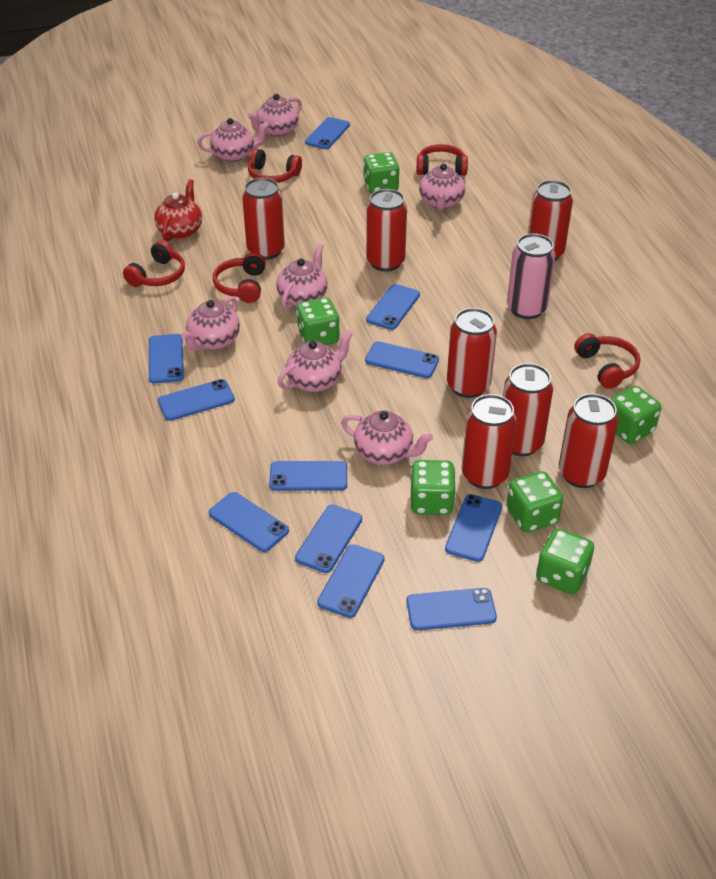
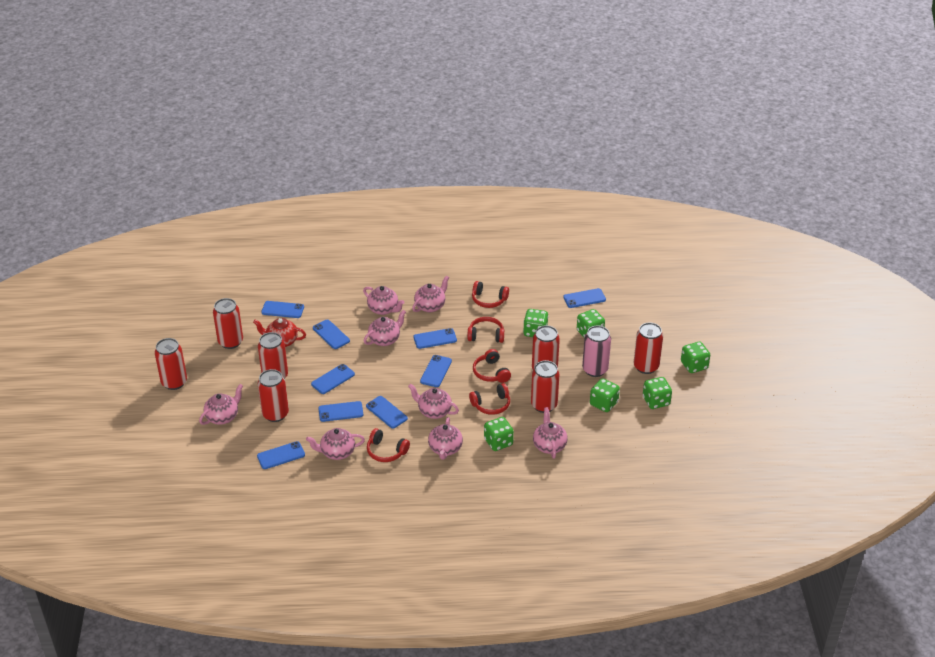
blue phone: 11 -> 9
pink teapot: 7 -> 8

